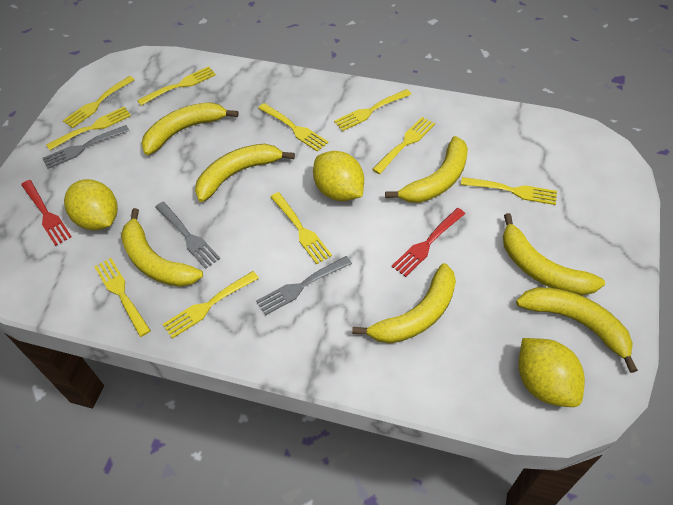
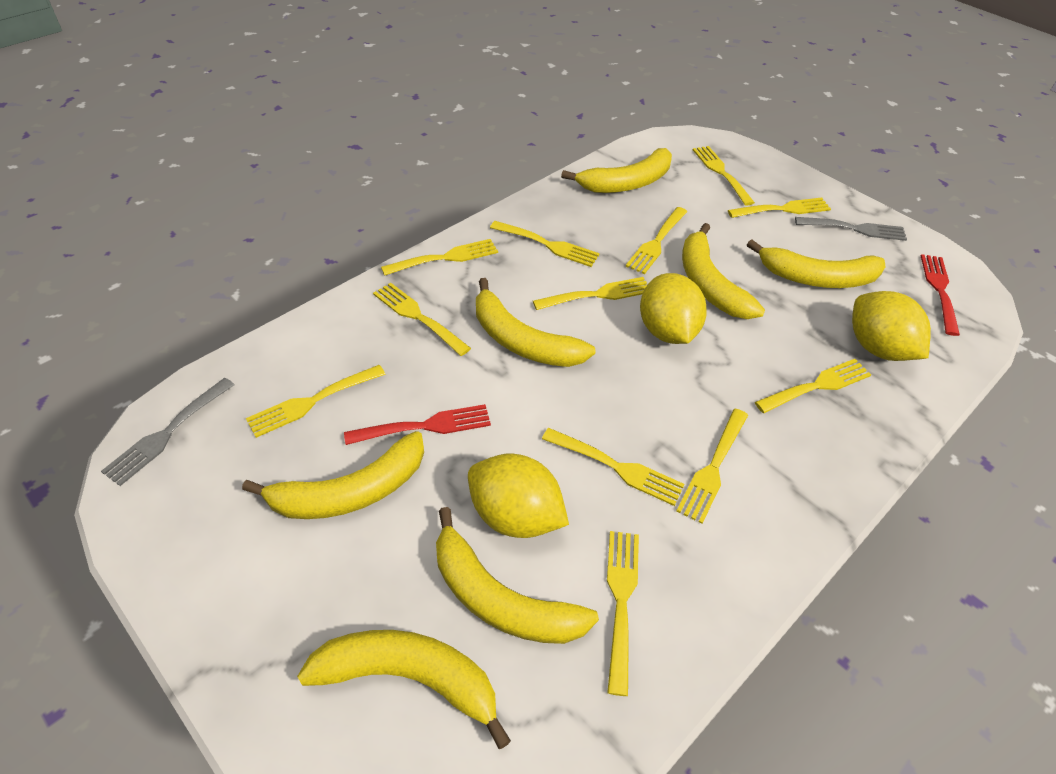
grey fork: 3 -> 2
yellow fork: 10 -> 12

